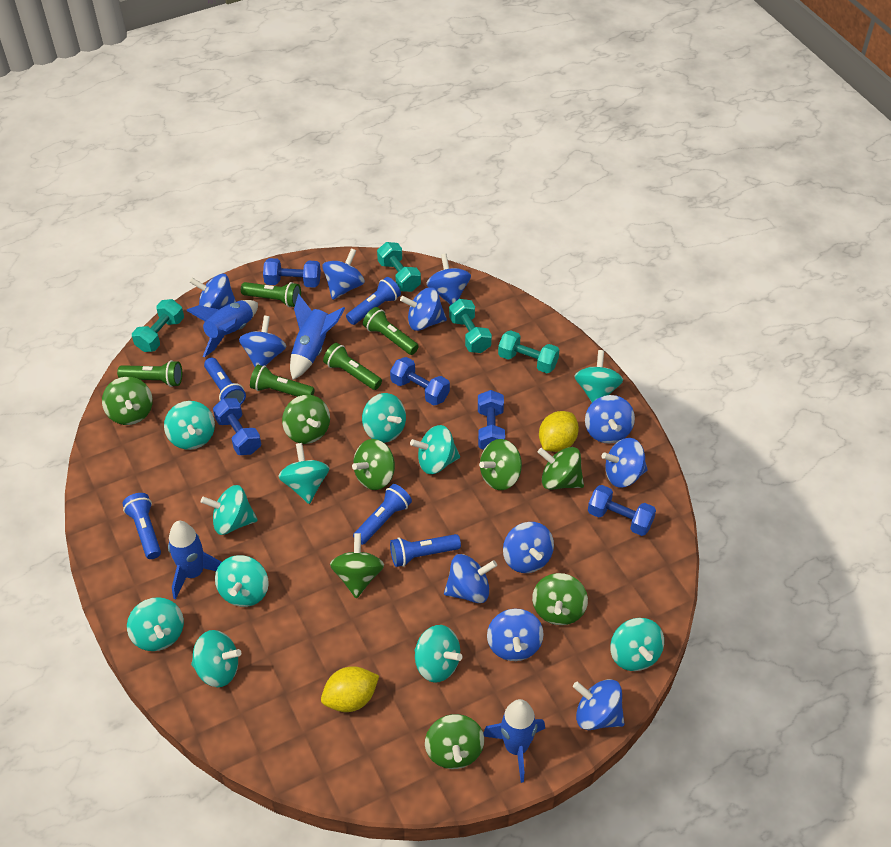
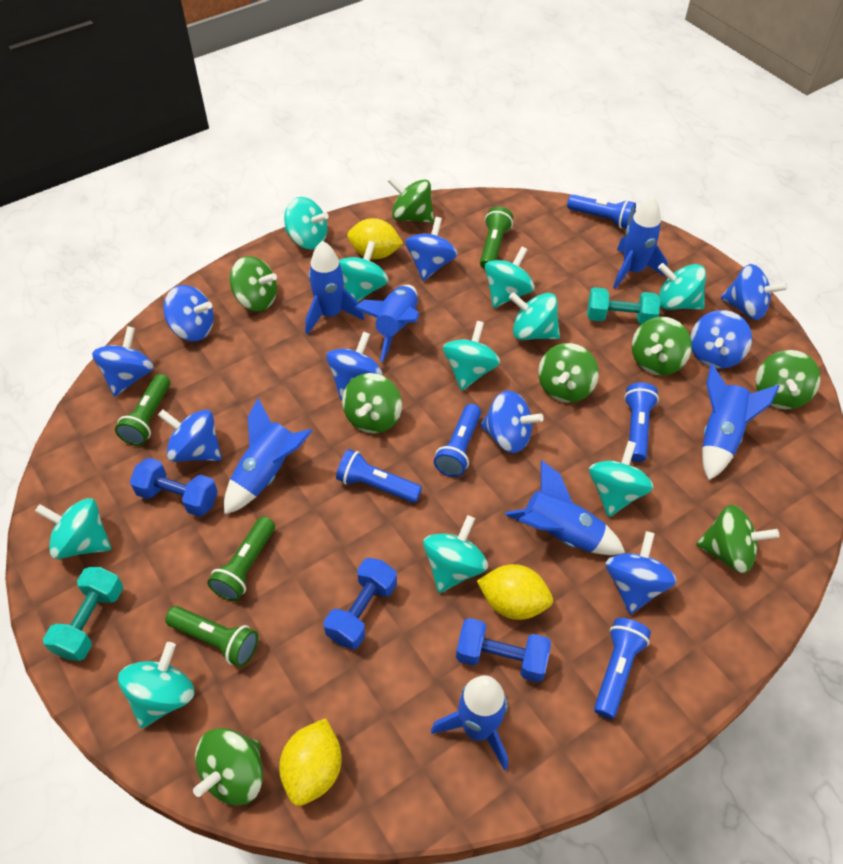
blue dumbbell: 5 -> 3
blue rocket: 4 -> 7
blue spinning top: 11 -> 9
green flashlight: 5 -> 4
turquoise dumbbell: 4 -> 2
turquoise spinning top: 11 -> 10
yellow lemon: 2 -> 3

